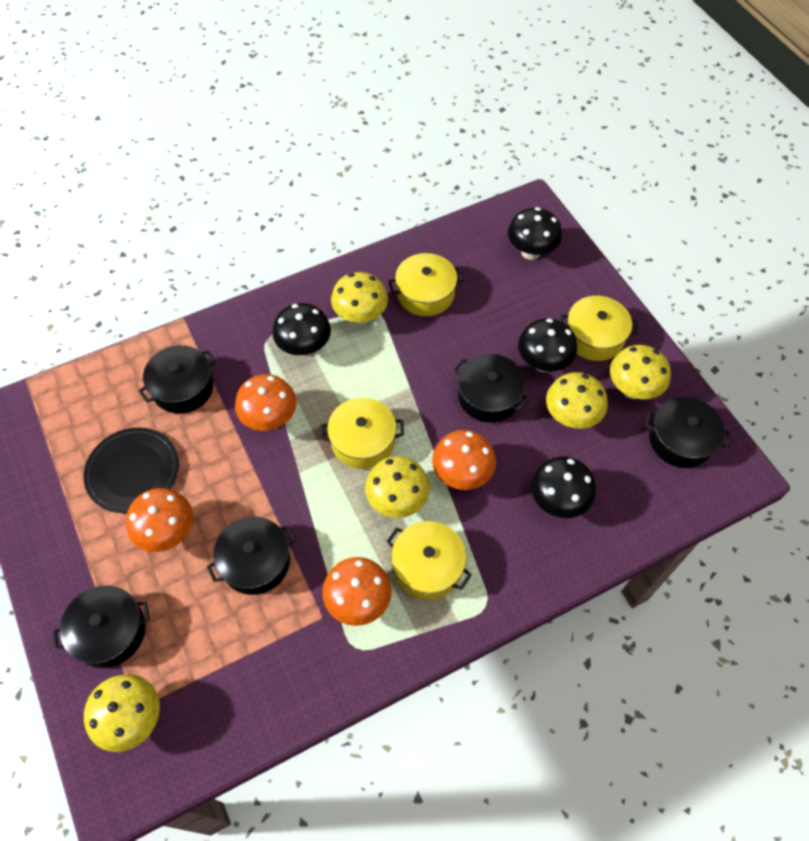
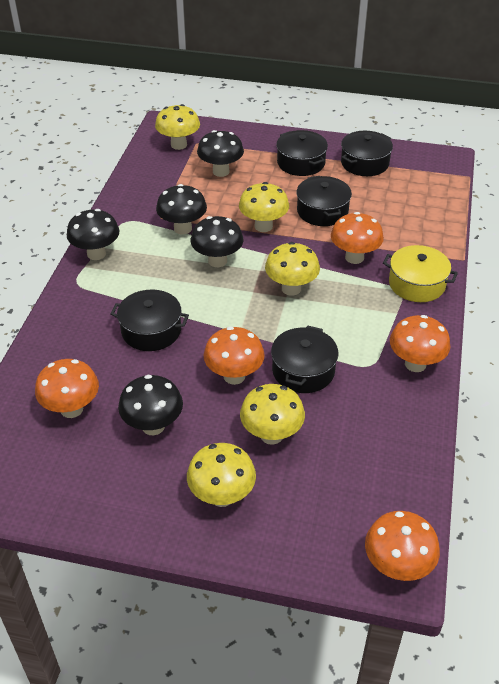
black mushroom: 4 -> 5
black plate: 1 -> 0
orange mushroom: 4 -> 5
yellow pot: 4 -> 1

